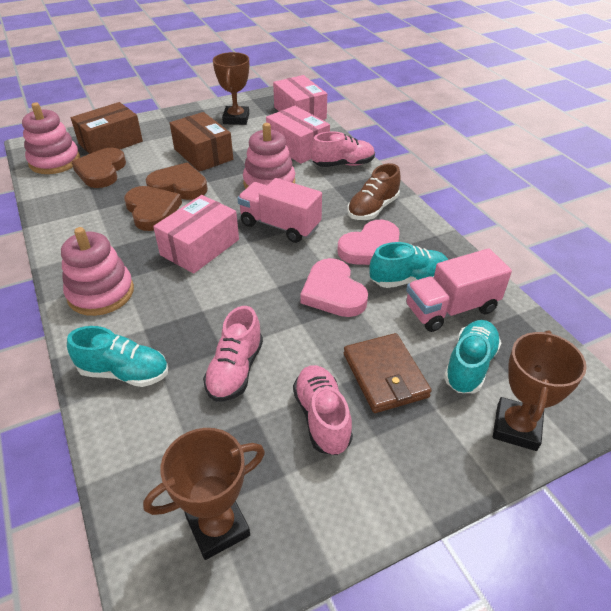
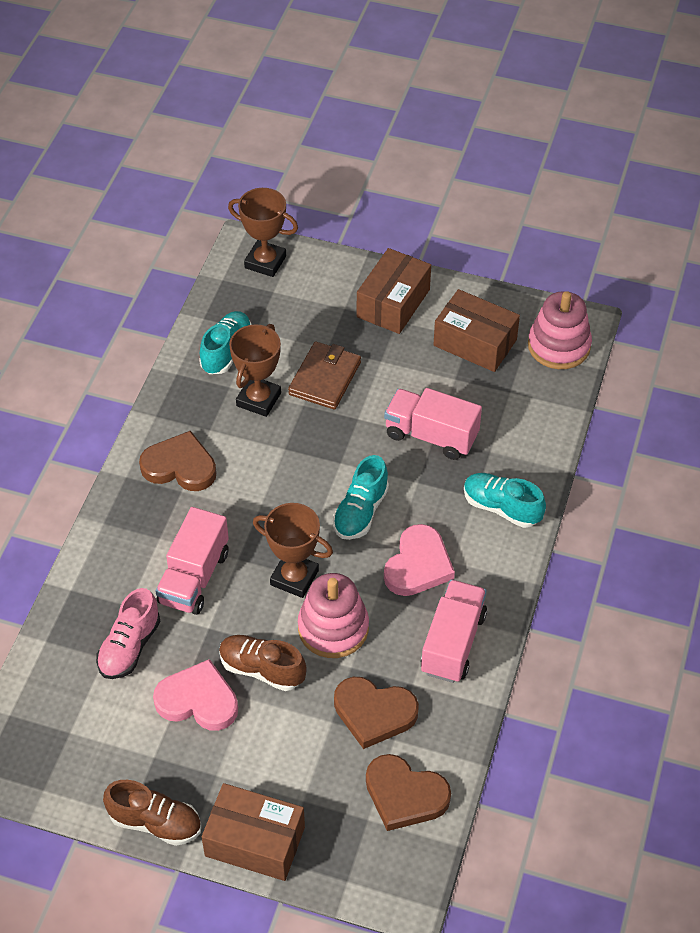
brown box: 2 -> 3
brown shoe: 1 -> 2
pink box: 3 -> 0
pink shoe: 3 -> 1
pink stacking toy: 3 -> 2
pink truck: 2 -> 3

